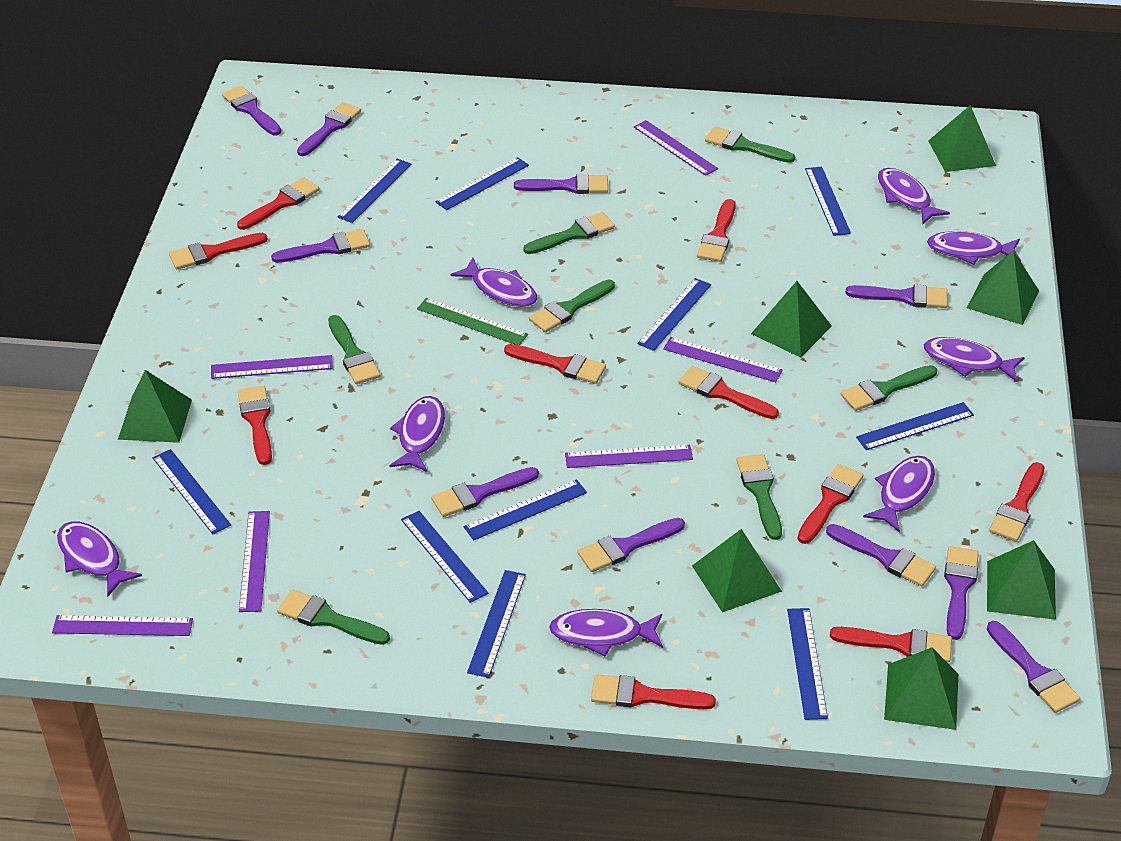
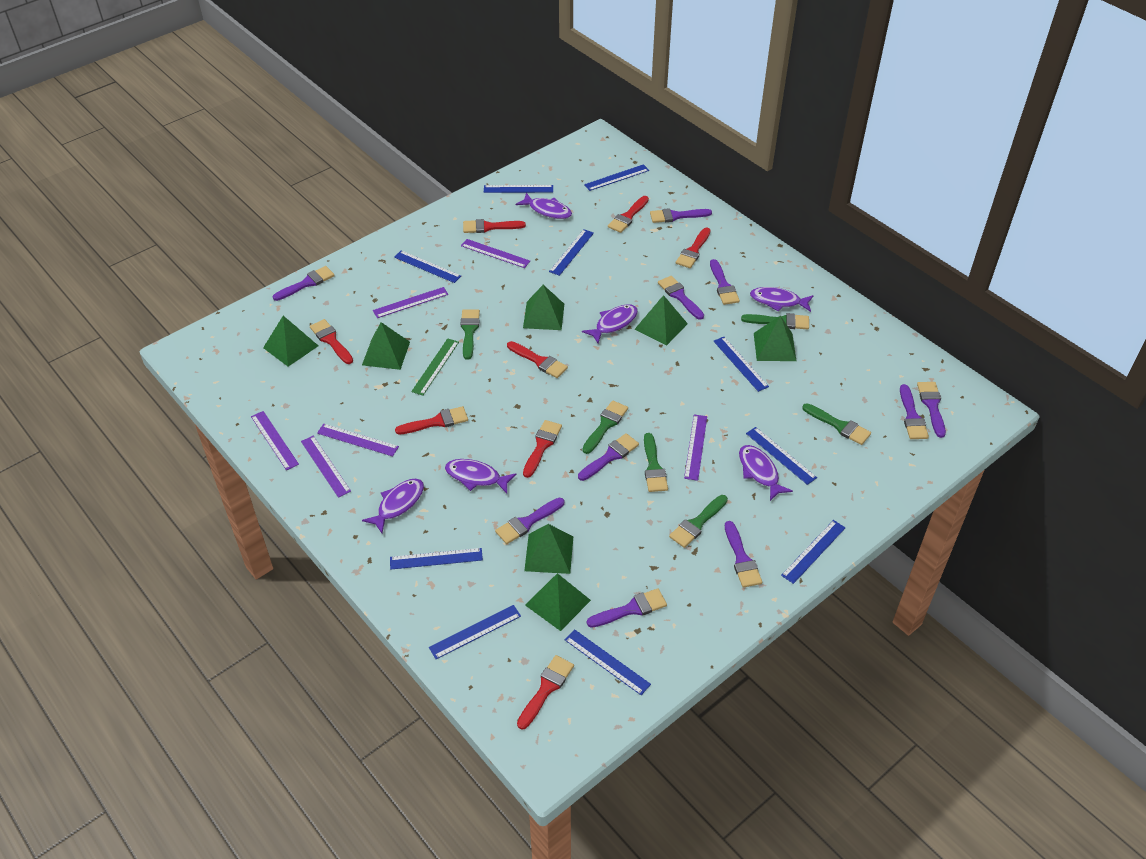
green brush: 7 -> 6
purple fish: 8 -> 6
red brush: 10 -> 8

